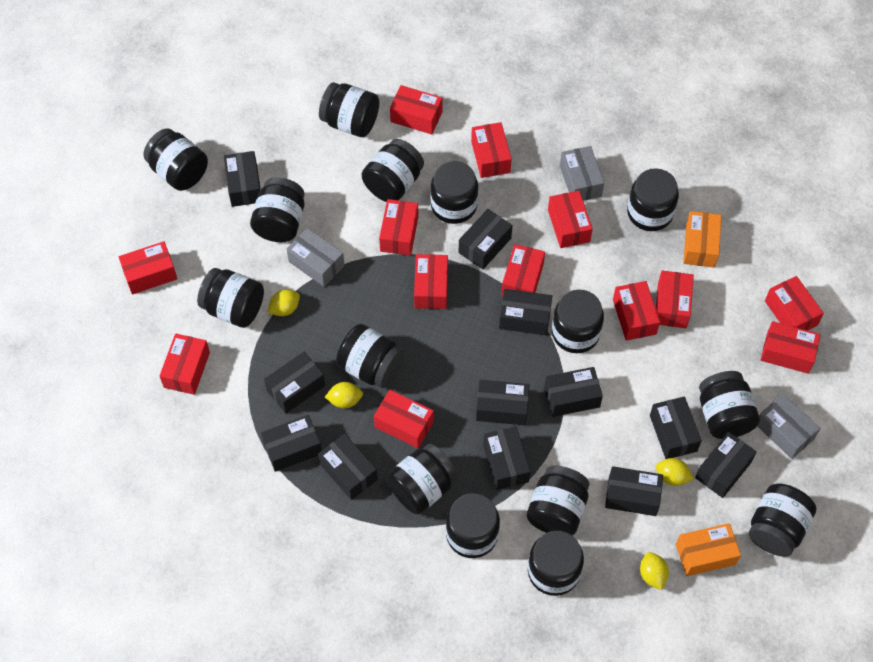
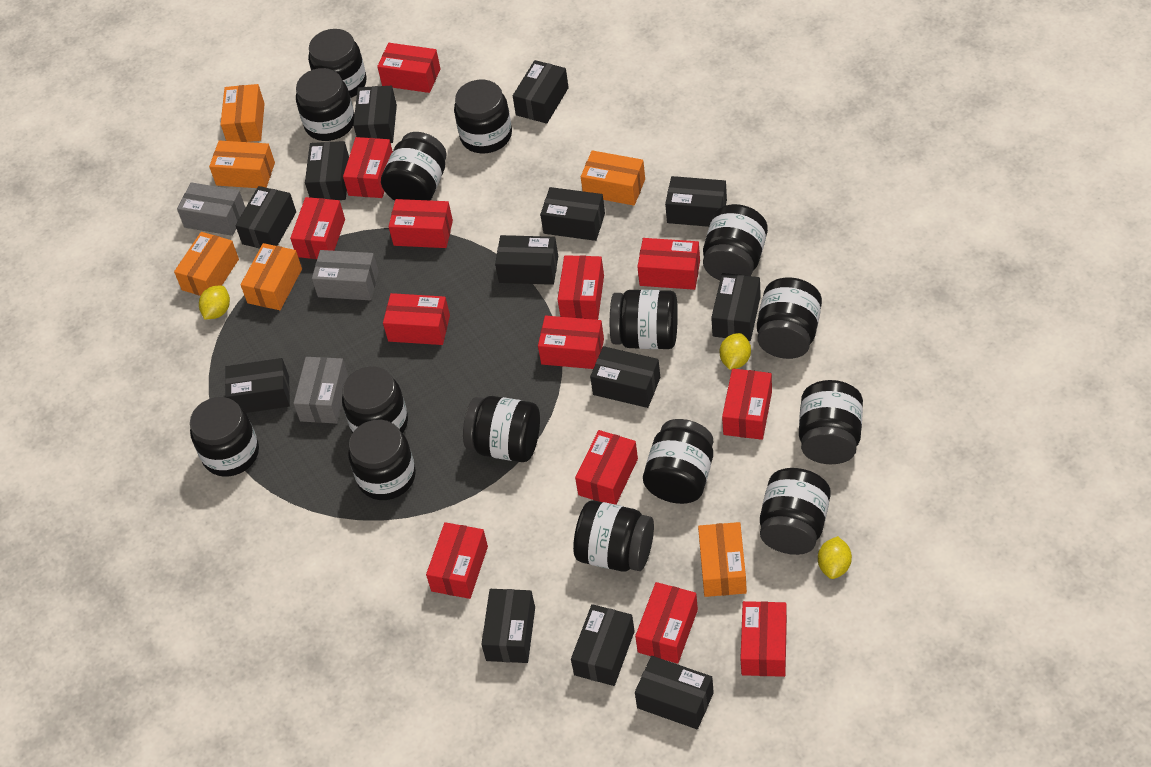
black box: 12 -> 13
orange box: 2 -> 6
yellow lemon: 4 -> 3

